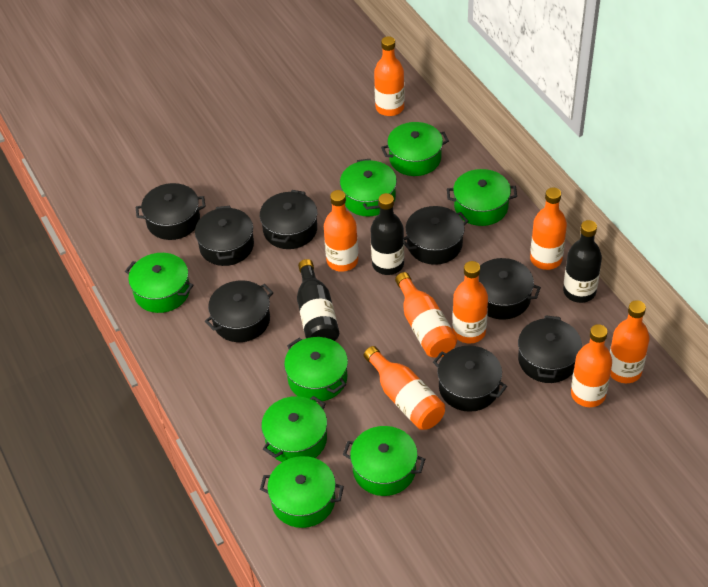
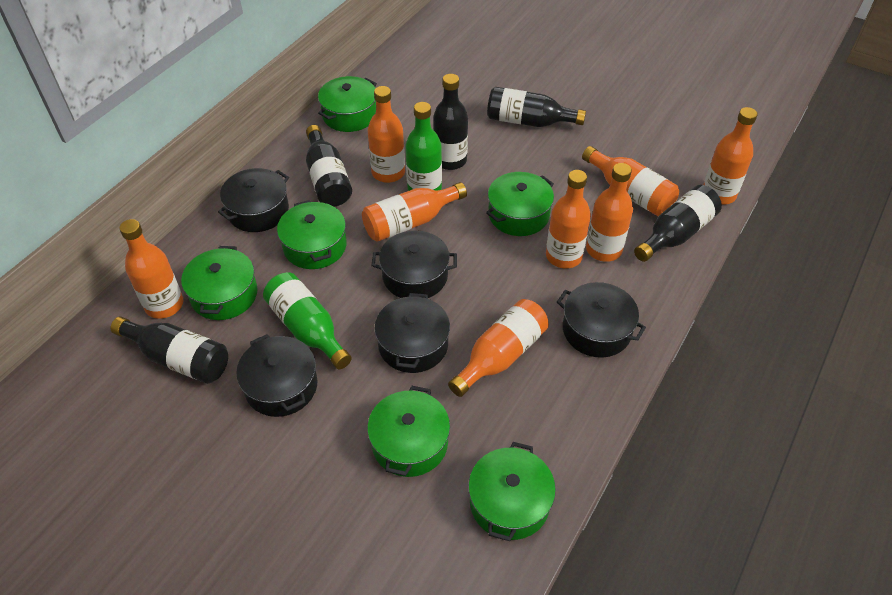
black bottle: 3 -> 5
black pot: 8 -> 5
green bottle: 0 -> 2
green pot: 8 -> 6

